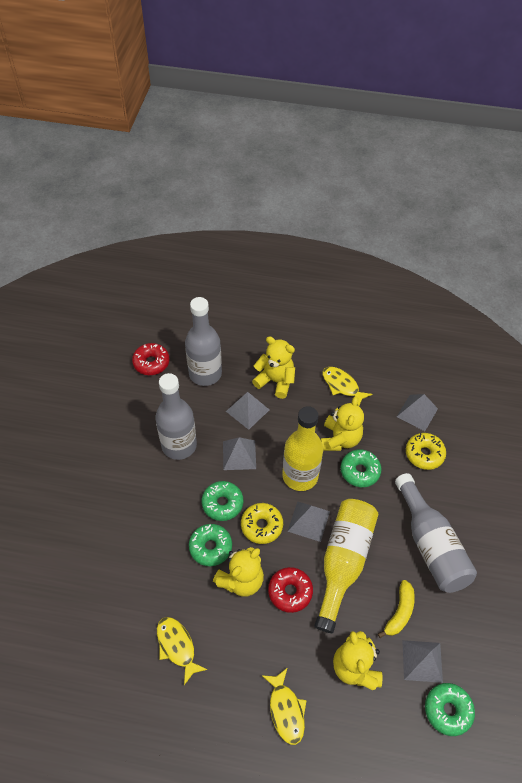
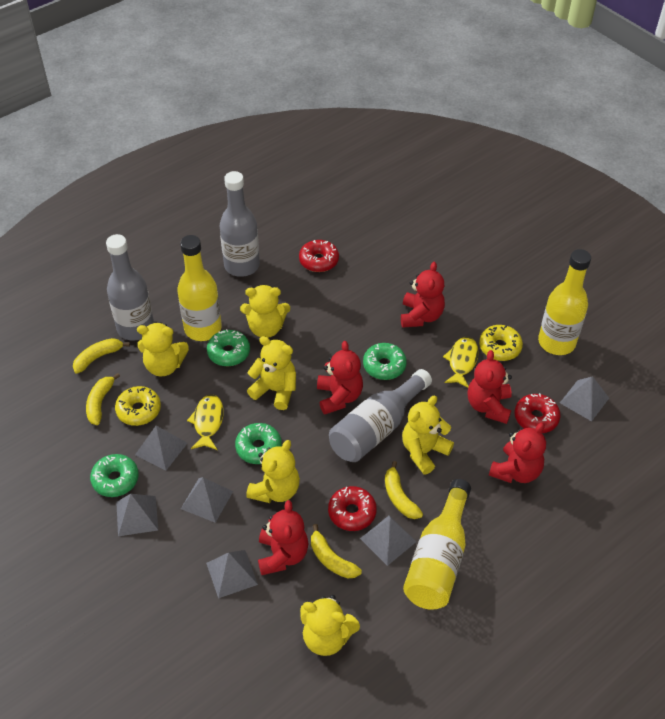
grey pyramid: 5 -> 6
red donut: 2 -> 3
red teddy bear: 0 -> 5
yellow banana: 1 -> 4
yellow bottle: 2 -> 3
yellow fish: 3 -> 2
yellow teddy bear: 4 -> 6

